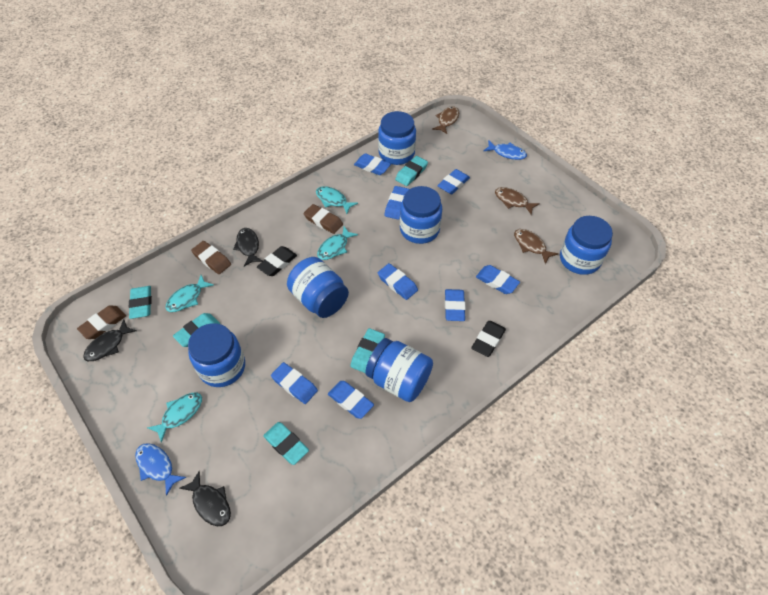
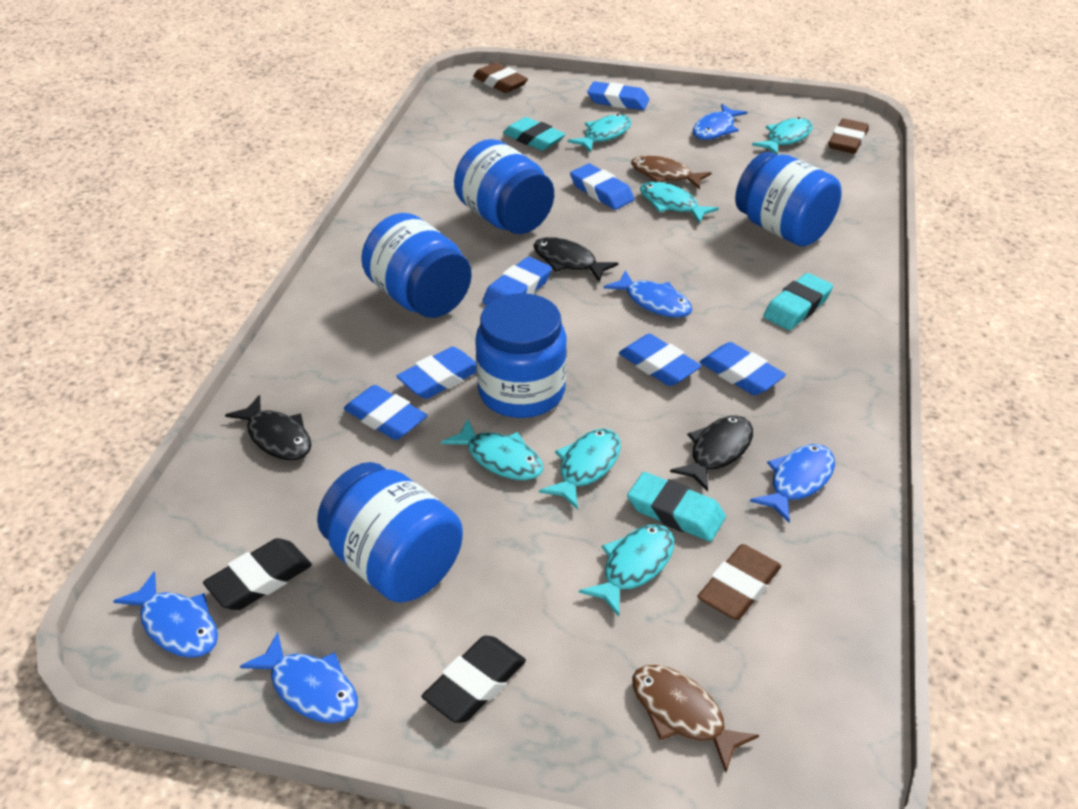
blue eraser: 8 -> 7
blue fish: 2 -> 5
blue jar: 6 -> 5
brown fish: 3 -> 2
turquoise eraser: 5 -> 3
turquoise fish: 4 -> 6

